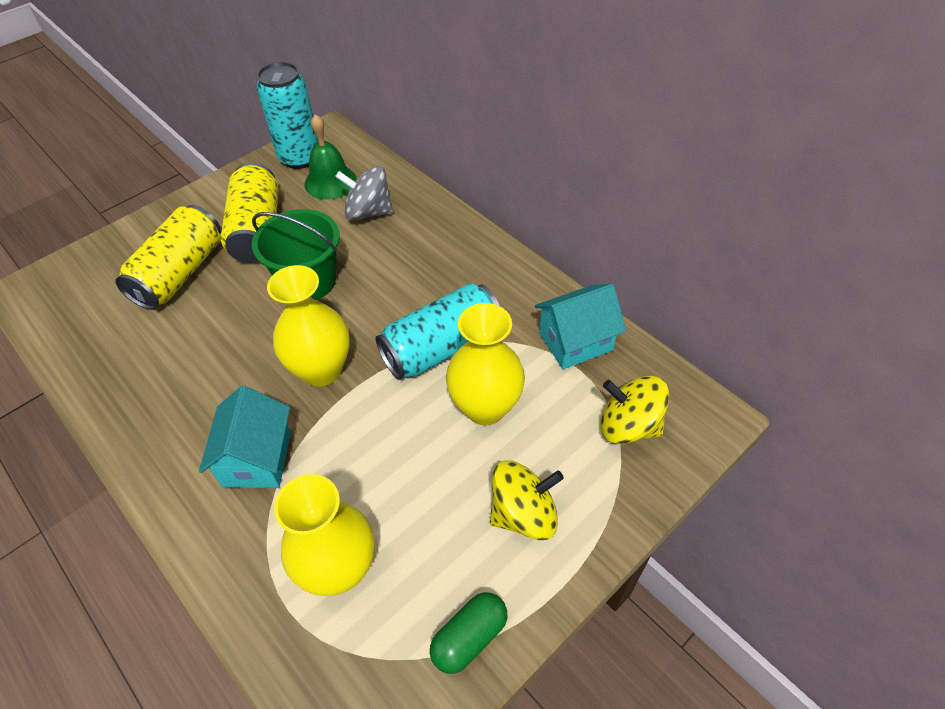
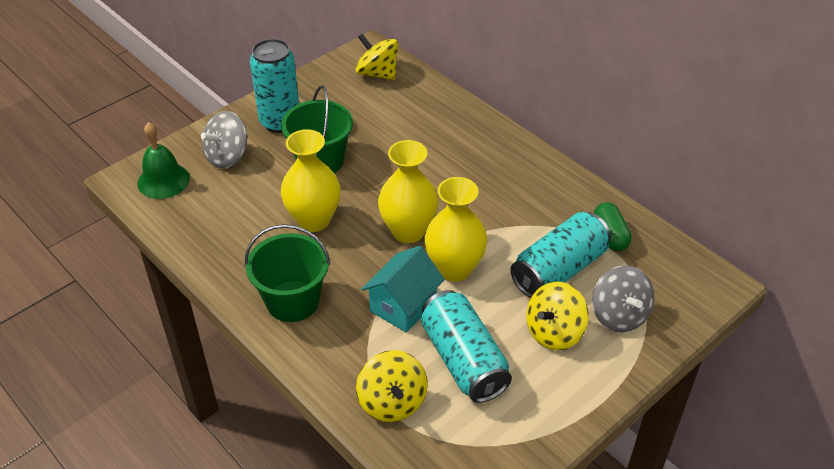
green bucket: 1 -> 2
grey spinning top: 1 -> 2
turquoise can: 2 -> 3
turquoise house: 2 -> 1
yellow can: 2 -> 0
yellow spinning top: 2 -> 3

